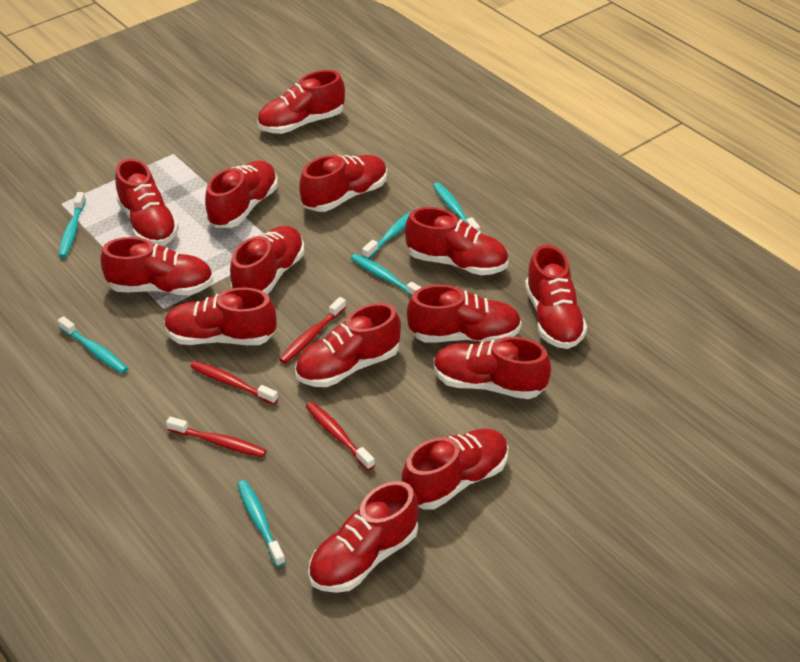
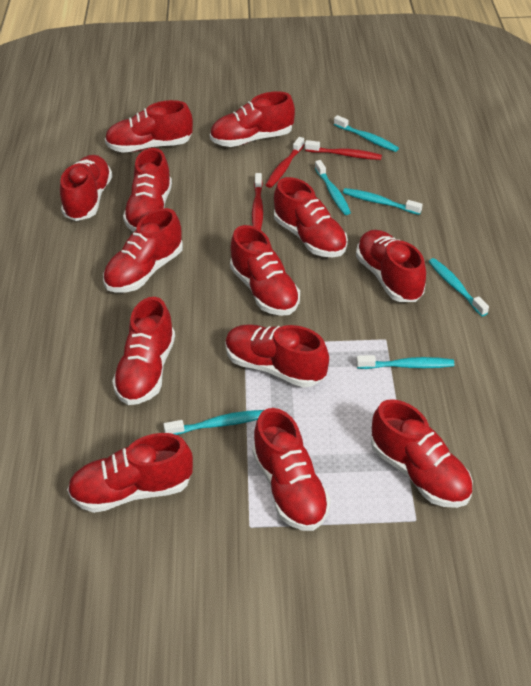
red shoe: 14 -> 13
red toothbrush: 4 -> 3

